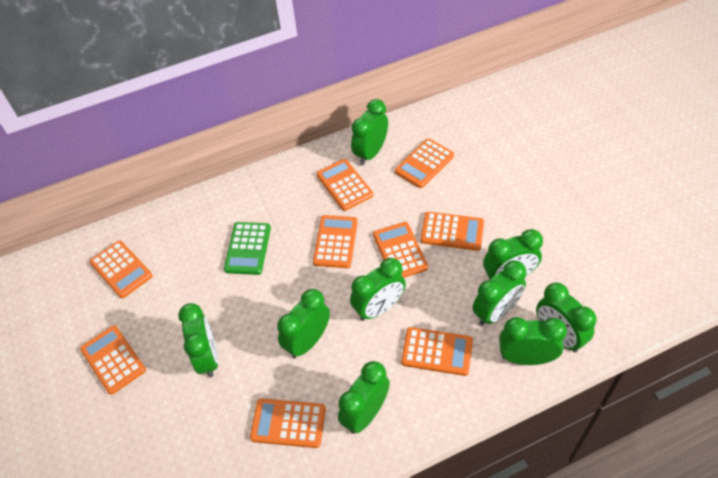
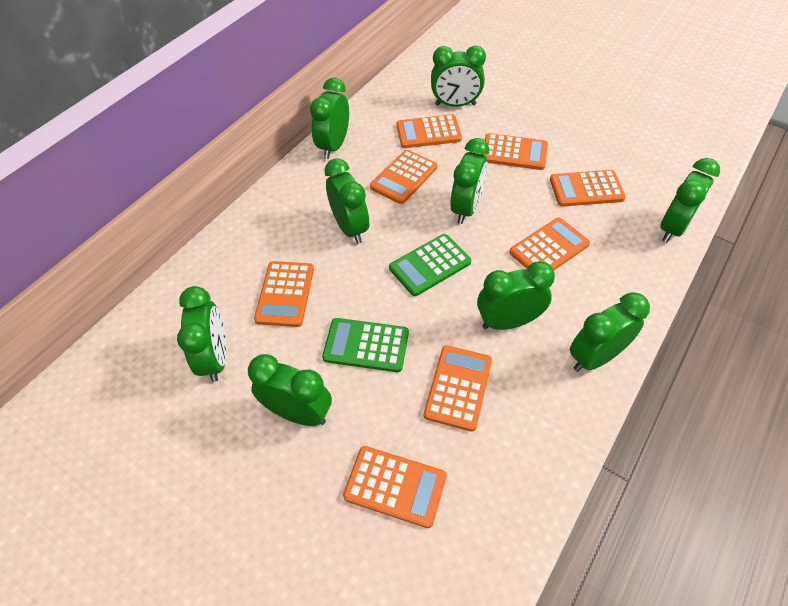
green calculator: 1 -> 2
orange calculator: 9 -> 8

